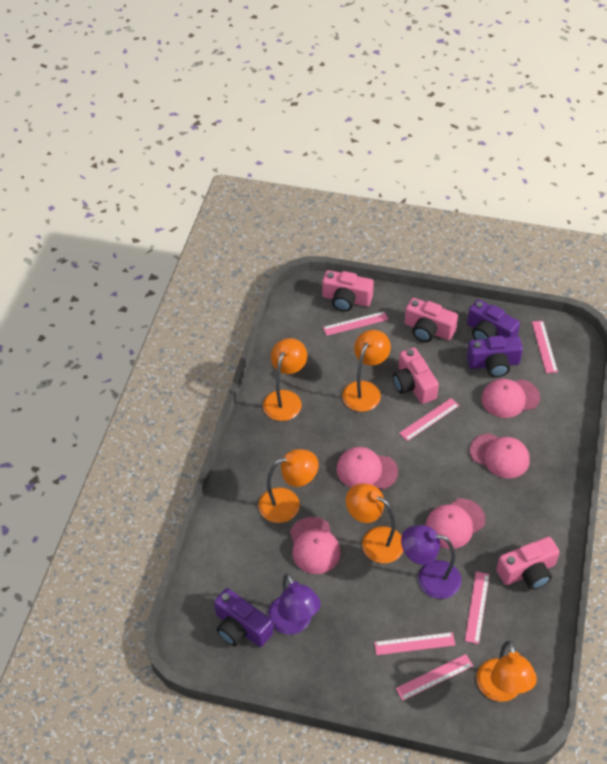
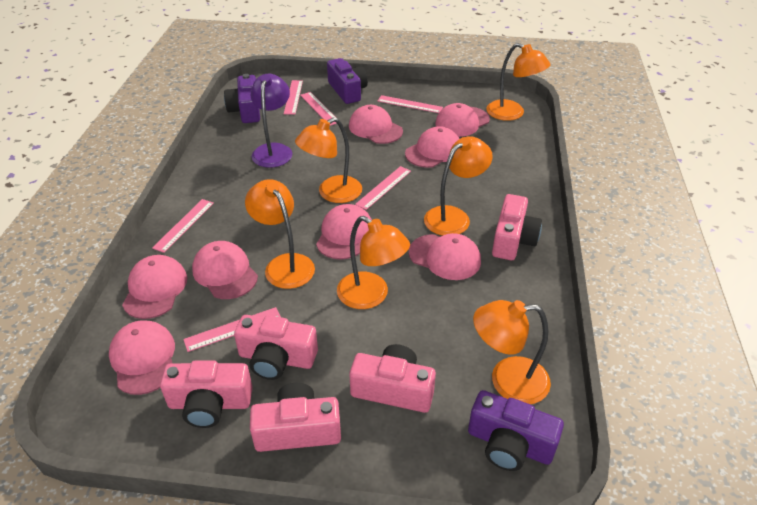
orange lamp: 5 -> 6
pink camera: 4 -> 5
pink cap: 5 -> 8
purple lamp: 2 -> 1

